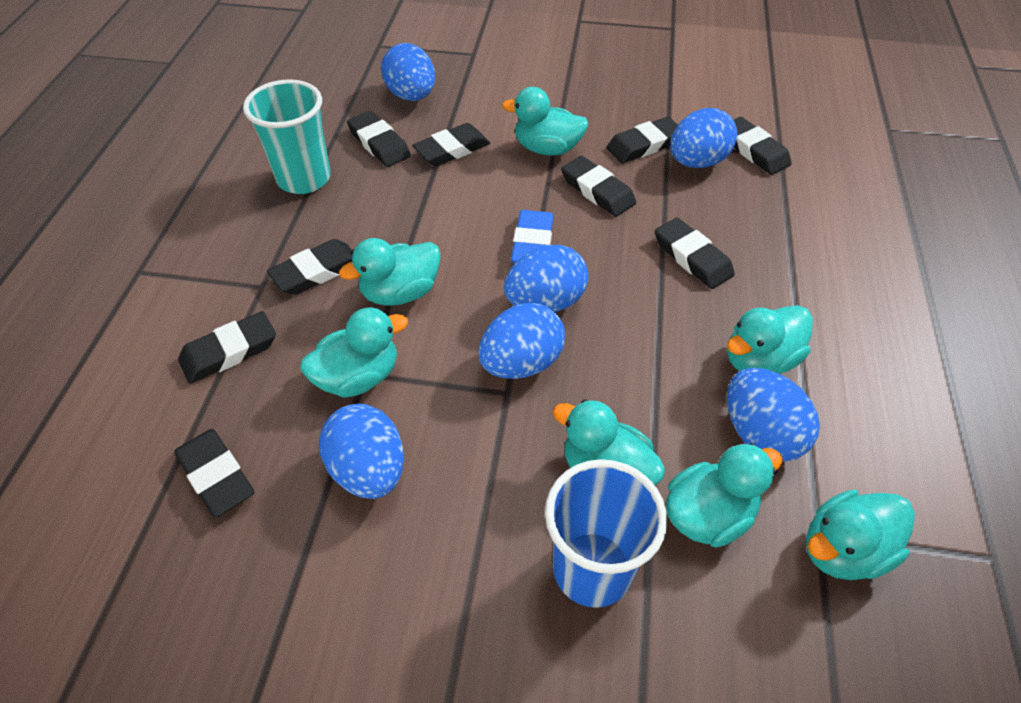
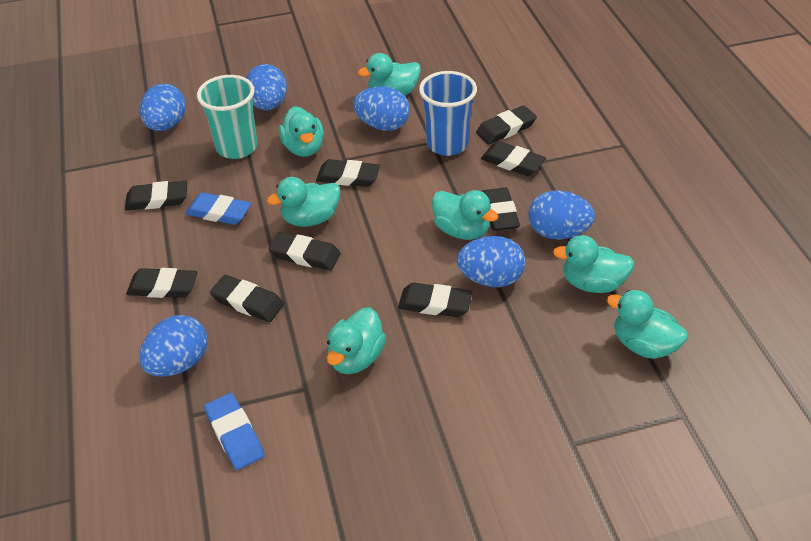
blue eraser: 1 -> 2

